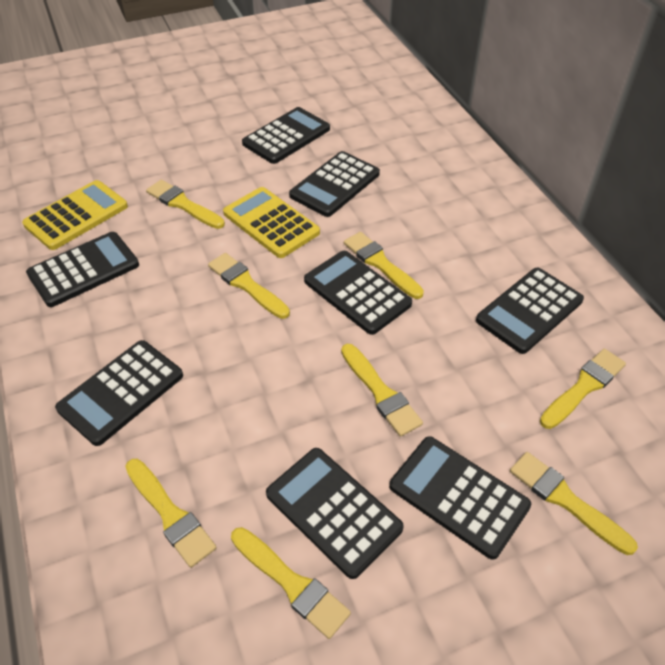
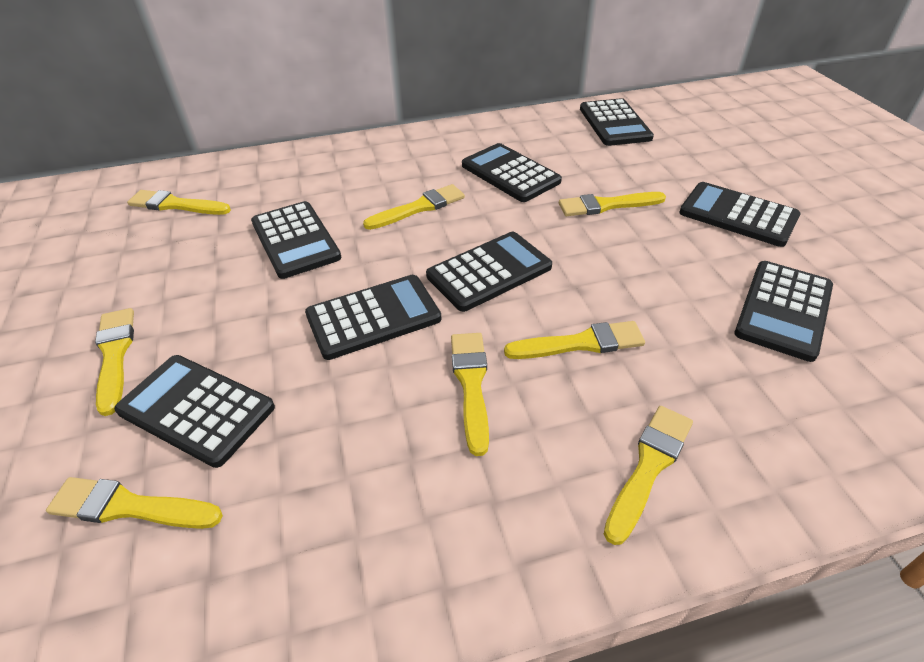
yellow calculator: 2 -> 0

